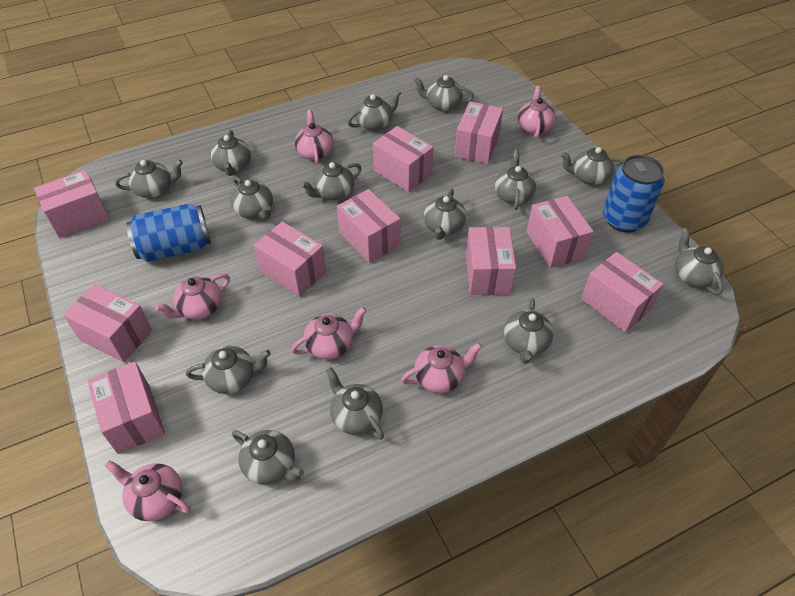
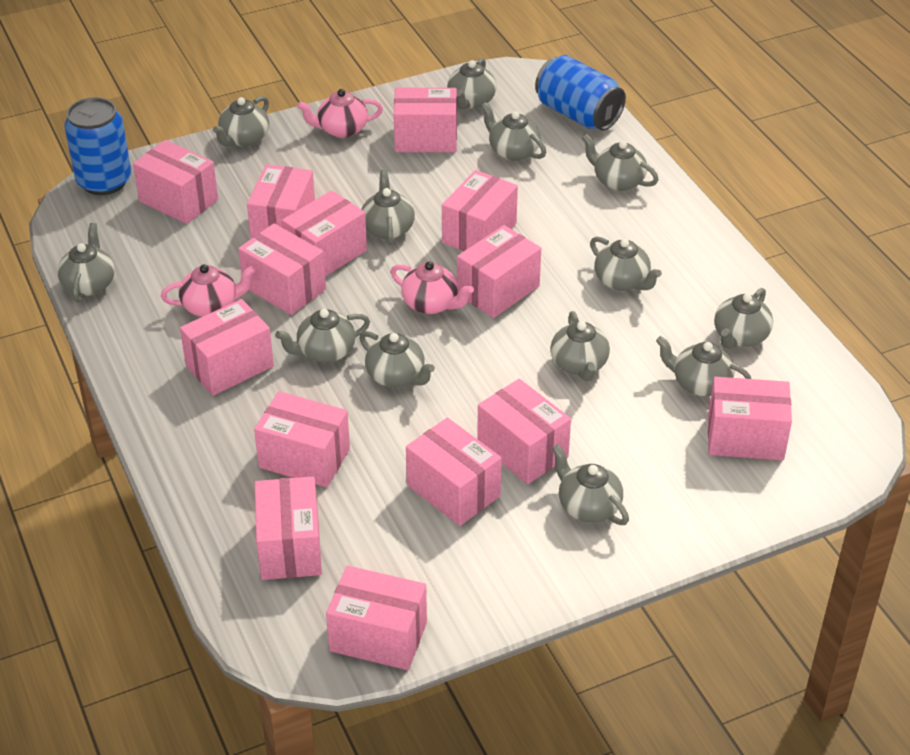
grey teapot: 14 -> 13
pink box: 10 -> 14
pink teapot: 6 -> 3

